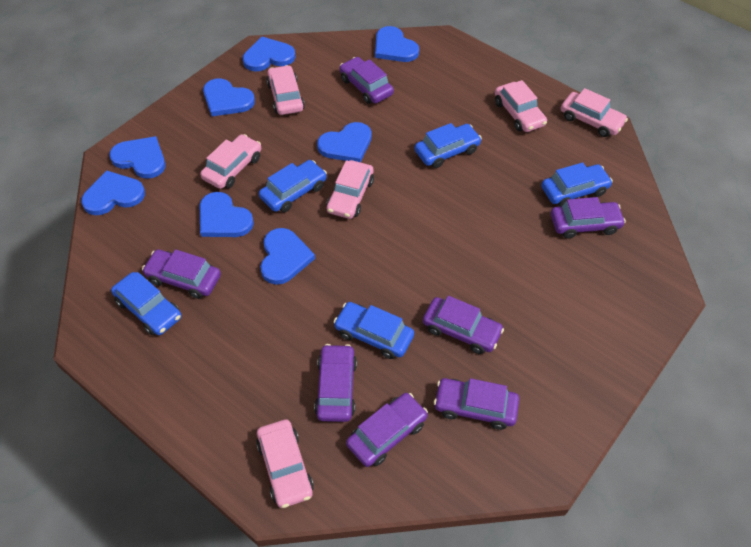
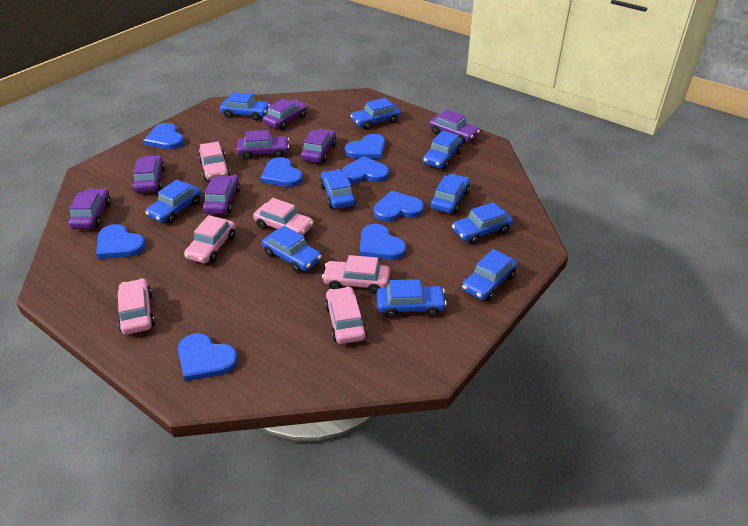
blue car: 5 -> 10

